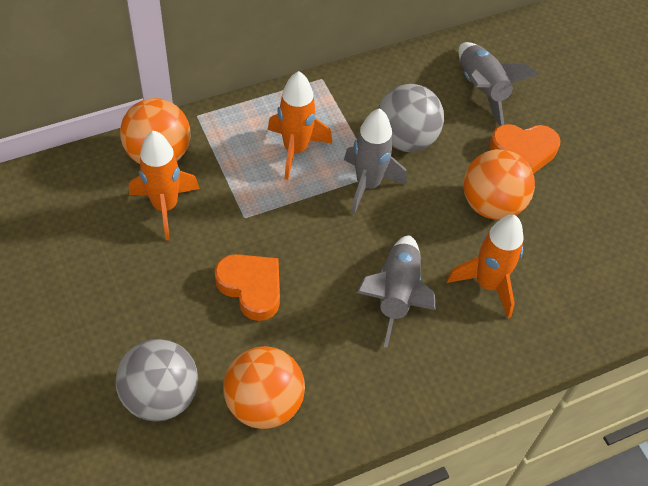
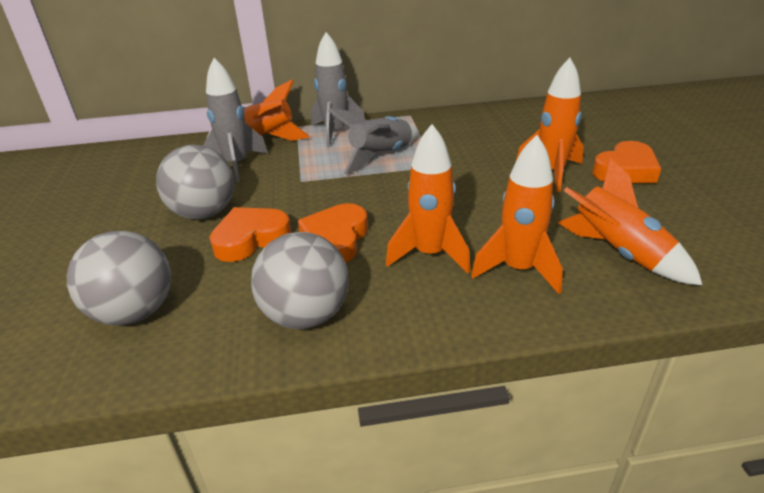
grey ball: 2 -> 3
orange ball: 3 -> 0
orange heart: 2 -> 3
orange rocket: 3 -> 5

